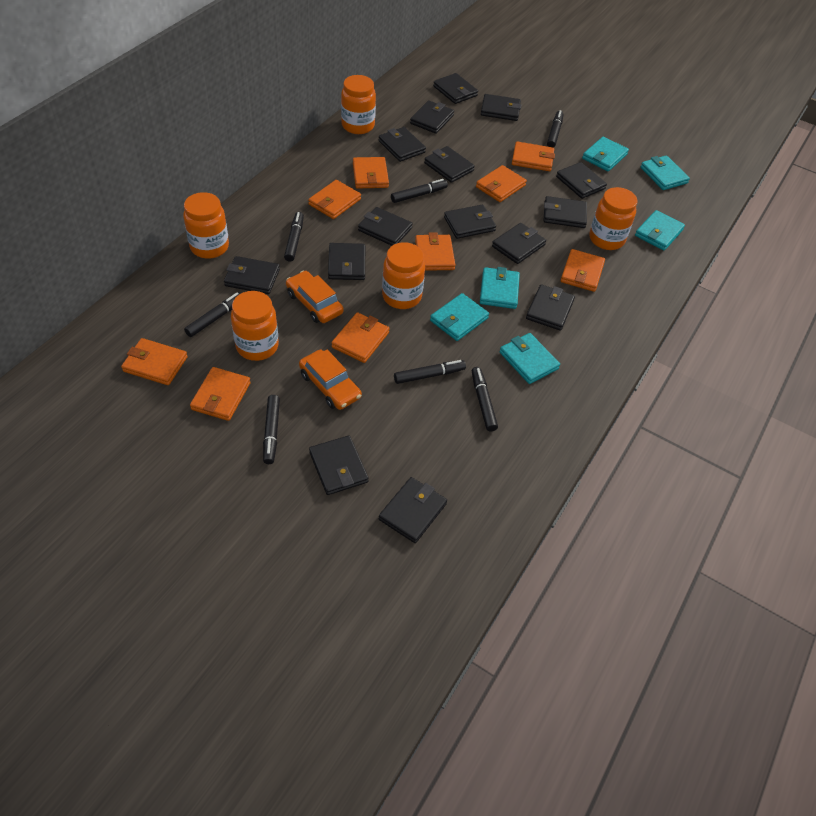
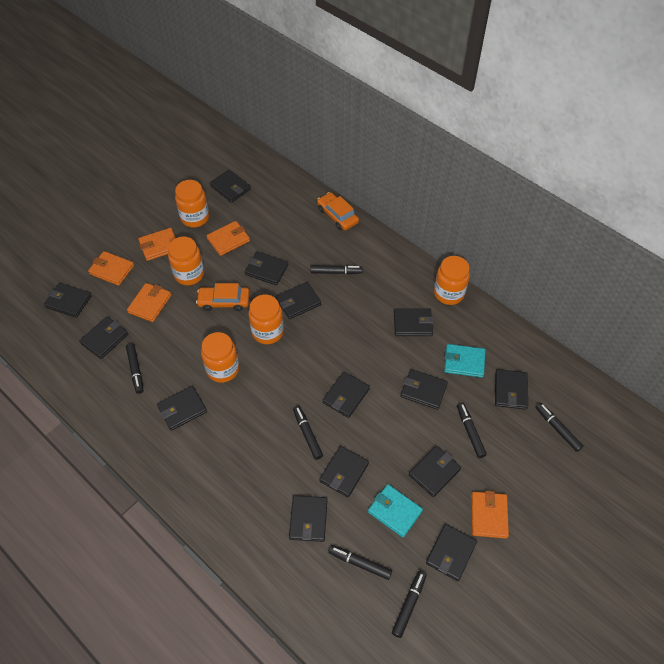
black wallet: 15 -> 14
orange wallet: 9 -> 5
turquoise wallet: 6 -> 2

